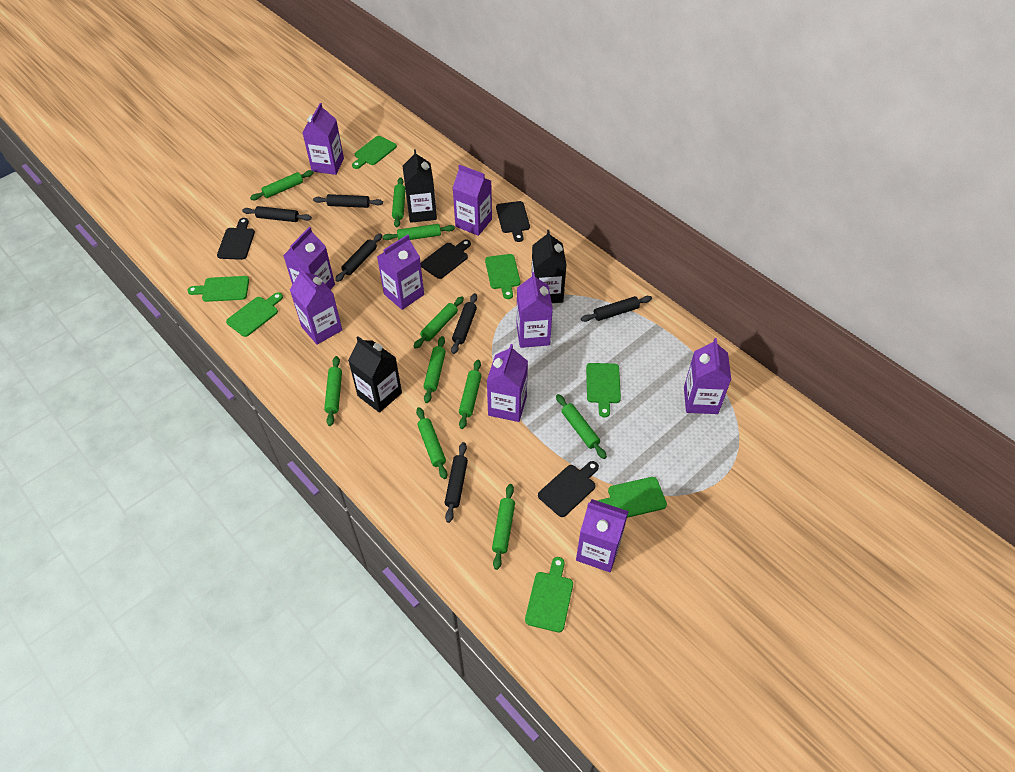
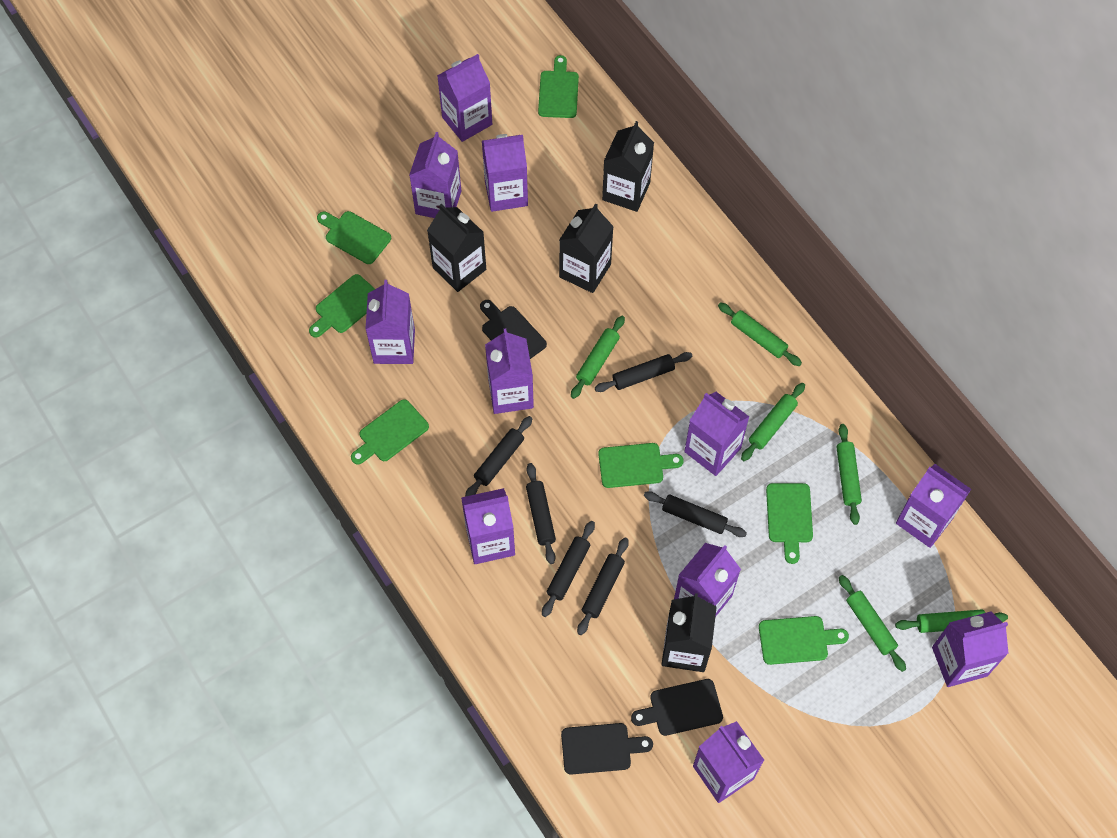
black carton: 3 -> 4
black cutting board: 4 -> 3
green rolling pin: 10 -> 6
purple carton: 9 -> 11

